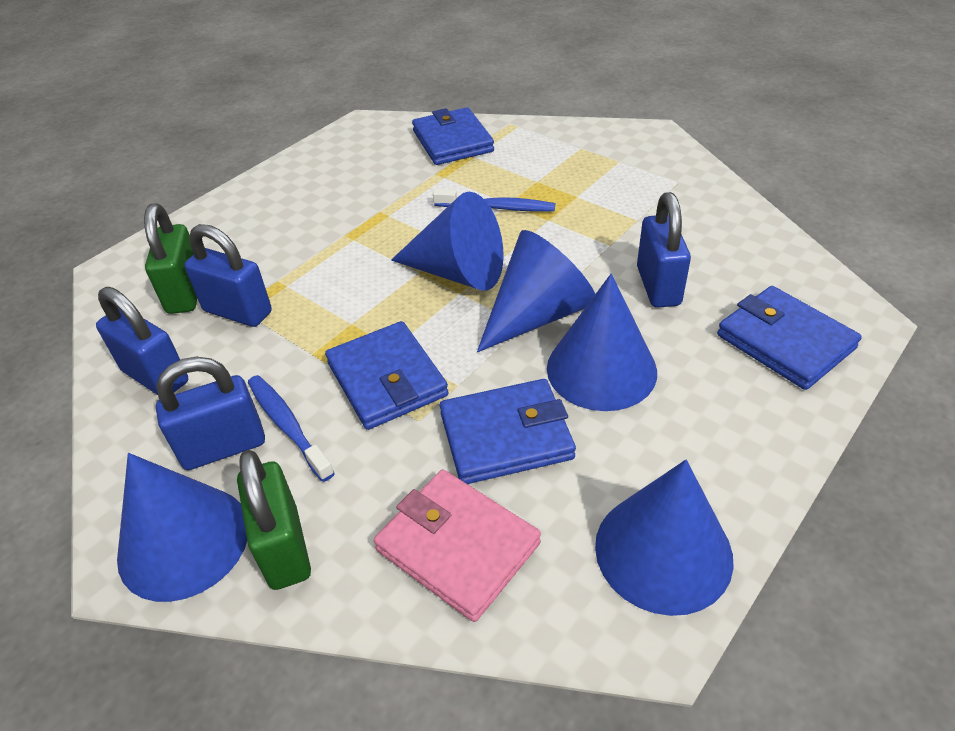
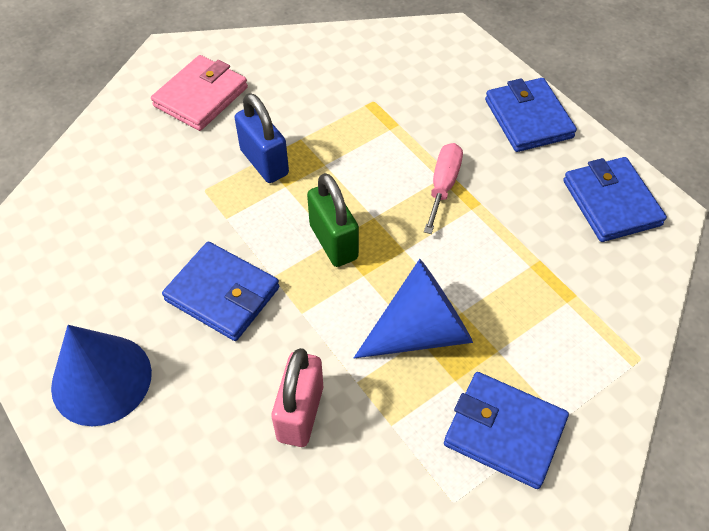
blue cone: 5 -> 2
blue padlock: 4 -> 1
blue toothbrush: 2 -> 0
green padlock: 2 -> 1
pink padlock: 0 -> 1
pink screwdriver: 0 -> 1

